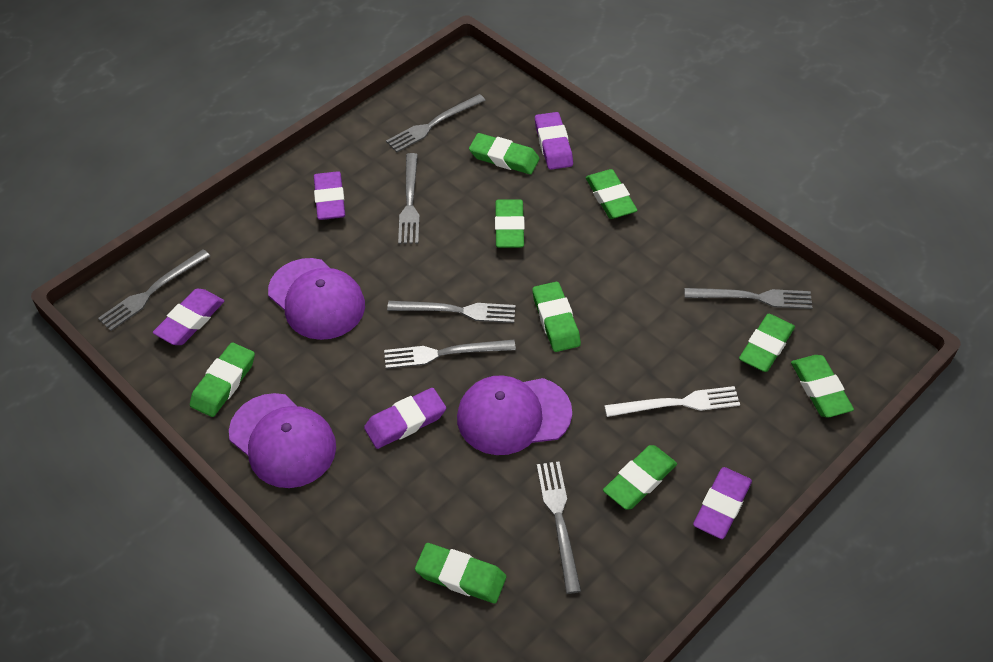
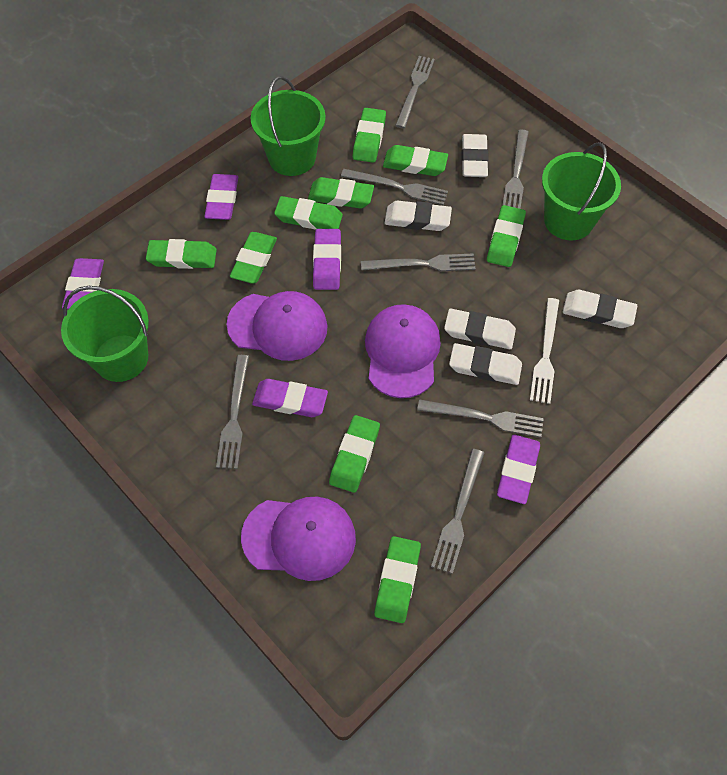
green bucket: 0 -> 3
white eraser: 0 -> 5

